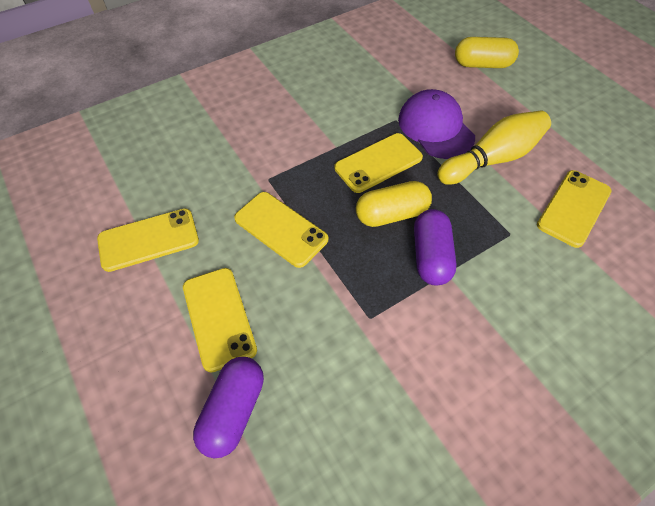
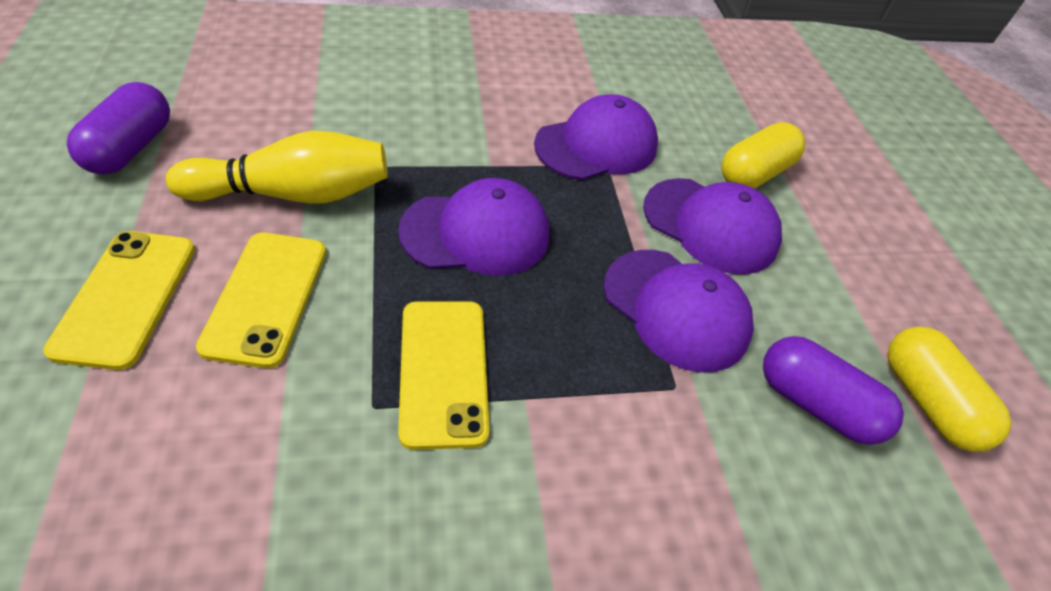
purple cap: 1 -> 4
yellow phone: 5 -> 3

